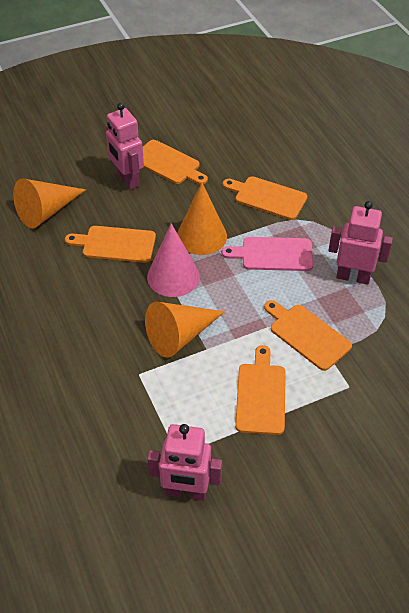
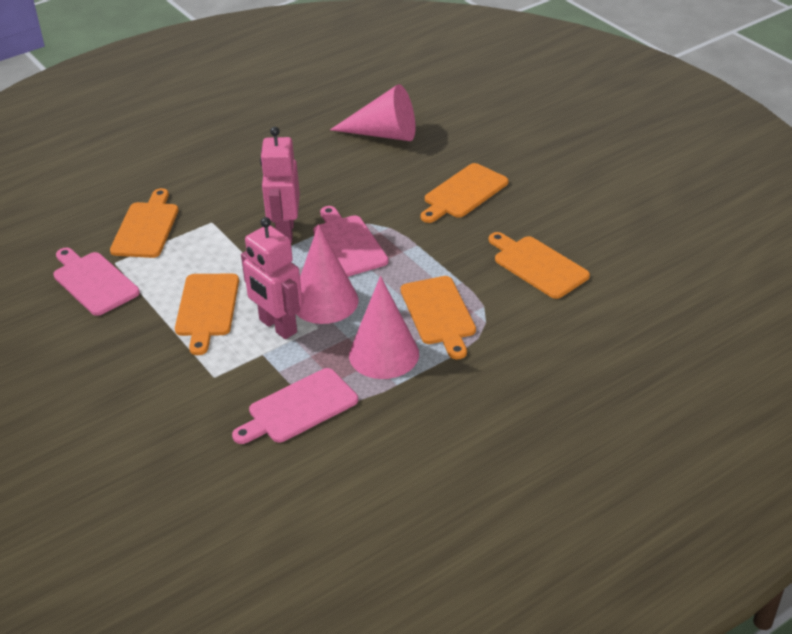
orange cone: 3 -> 0
pink cone: 1 -> 3
pink cutting board: 1 -> 3
pink robot: 3 -> 2

